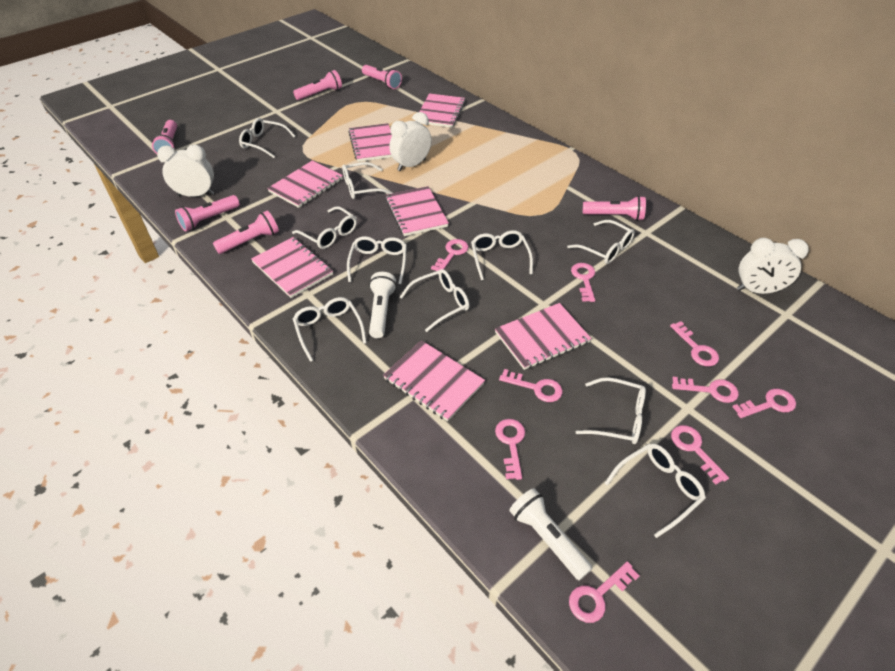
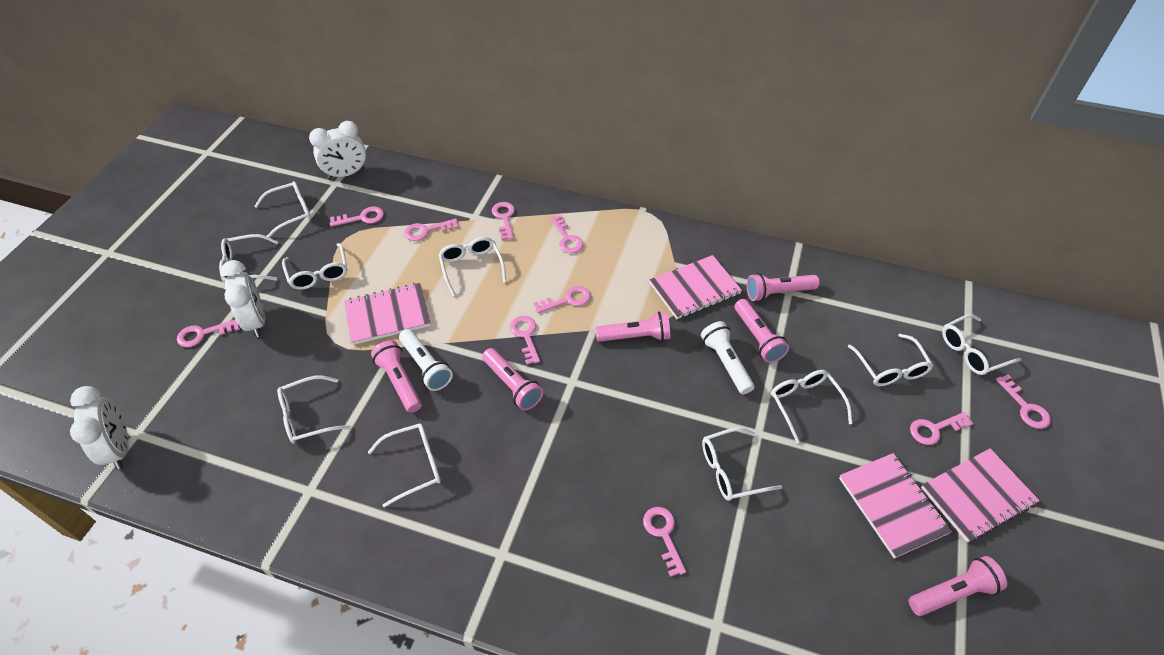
pink key: 9 -> 10
pink notebook: 7 -> 4

